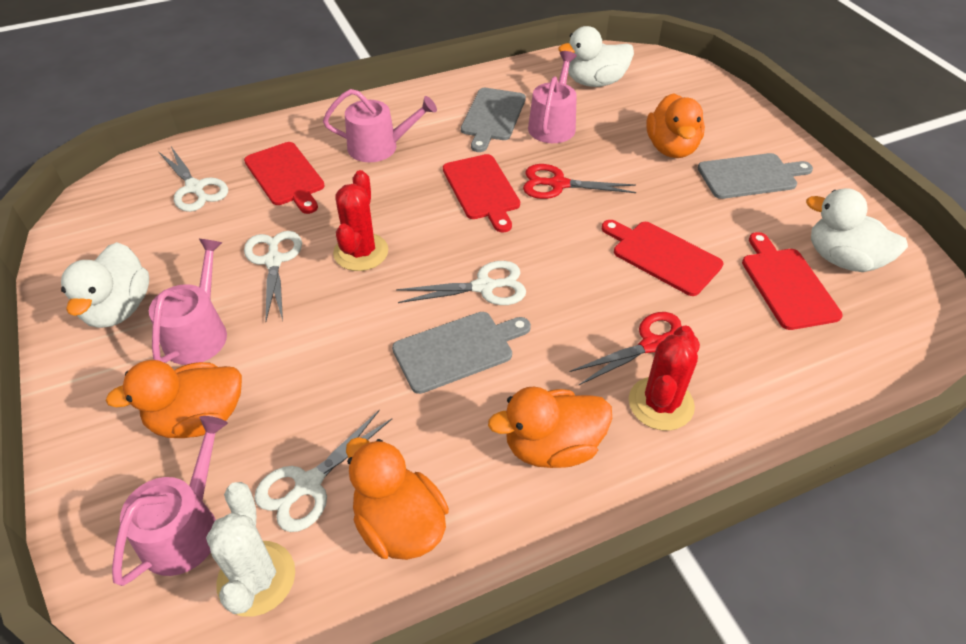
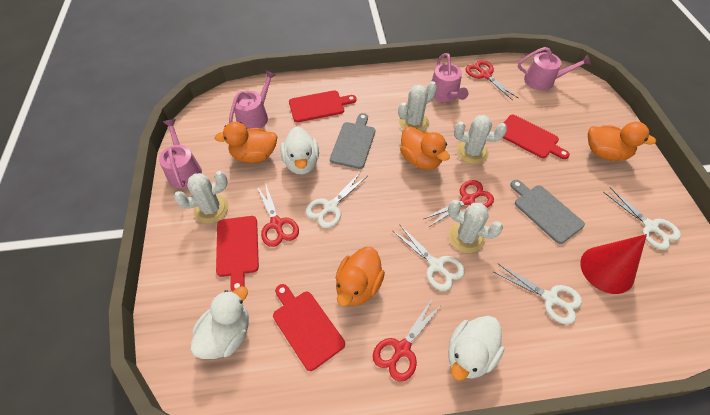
grey cutting board: 3 -> 2
red cactus: 2 -> 0
red cone: 0 -> 1
red scissors: 2 -> 4
white cactus: 1 -> 4

